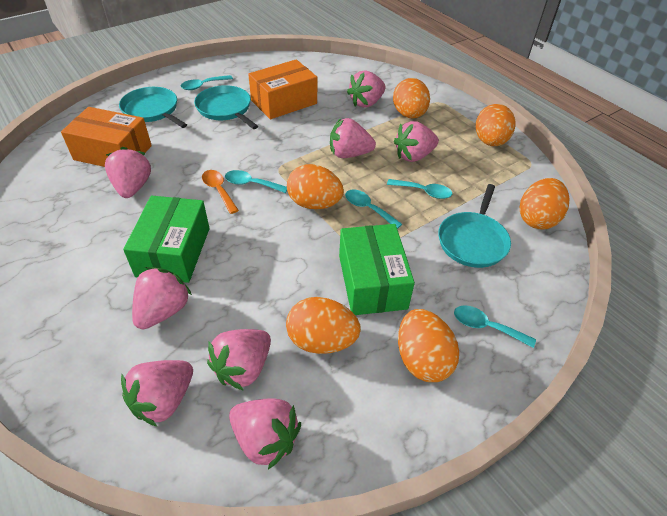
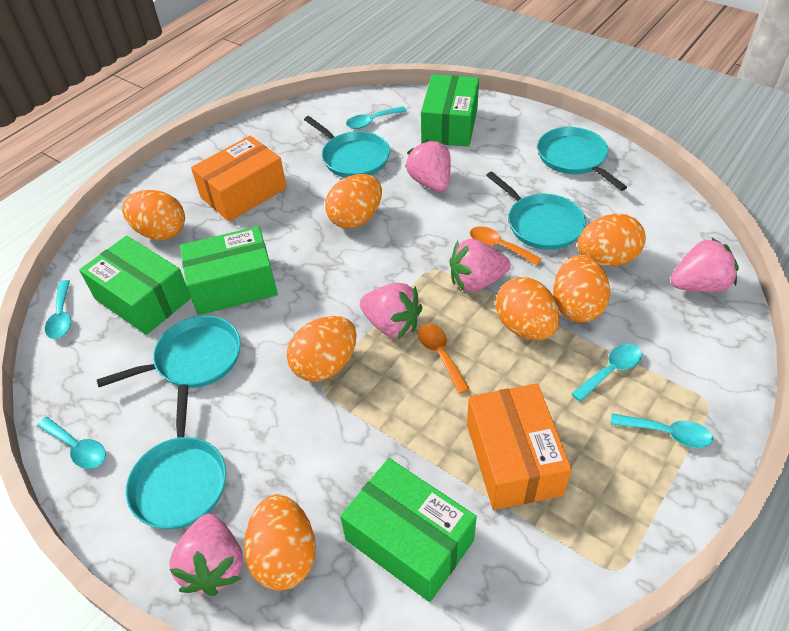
green box: 2 -> 4
orange egg: 6 -> 7
orange spoon: 1 -> 2
pink strawberry: 8 -> 5
turquoise pan: 3 -> 5

